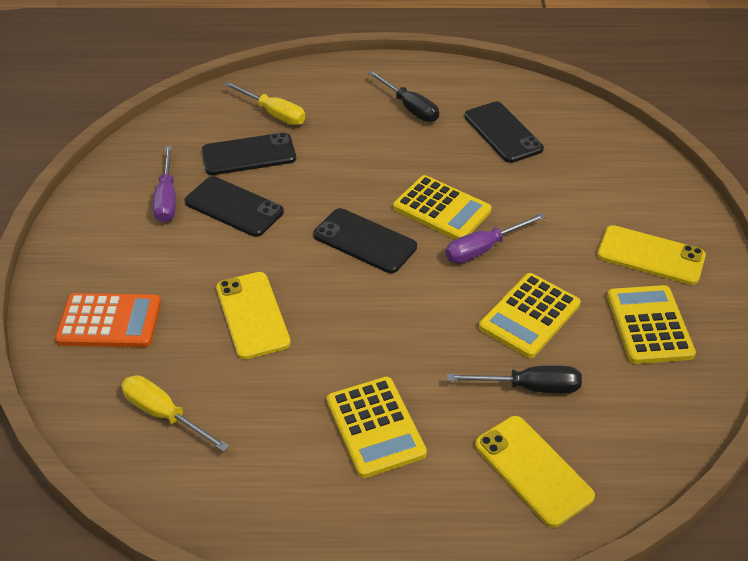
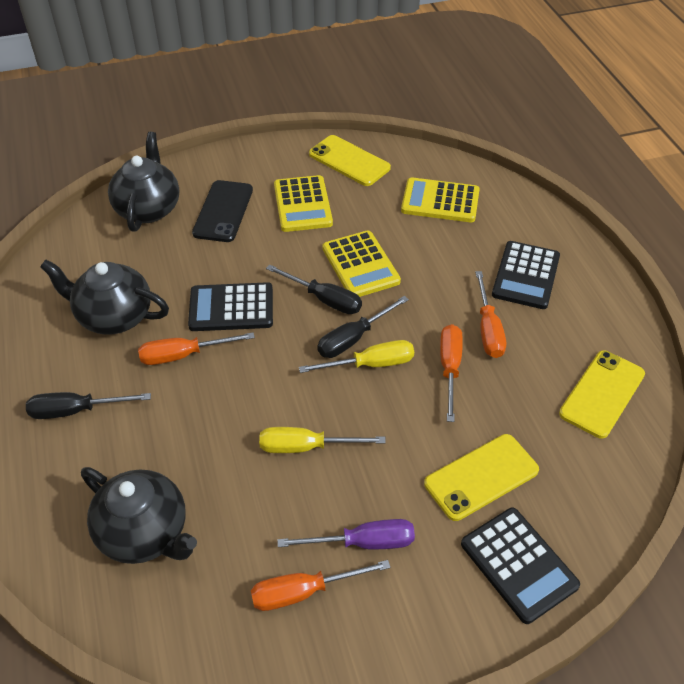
black calculator: 0 -> 3
black phone: 4 -> 1
black screwdriver: 2 -> 3
black teapot: 0 -> 3
orange calculator: 1 -> 0
orange screwdriver: 0 -> 4
purple screwdriver: 2 -> 1
yellow calculator: 4 -> 3

